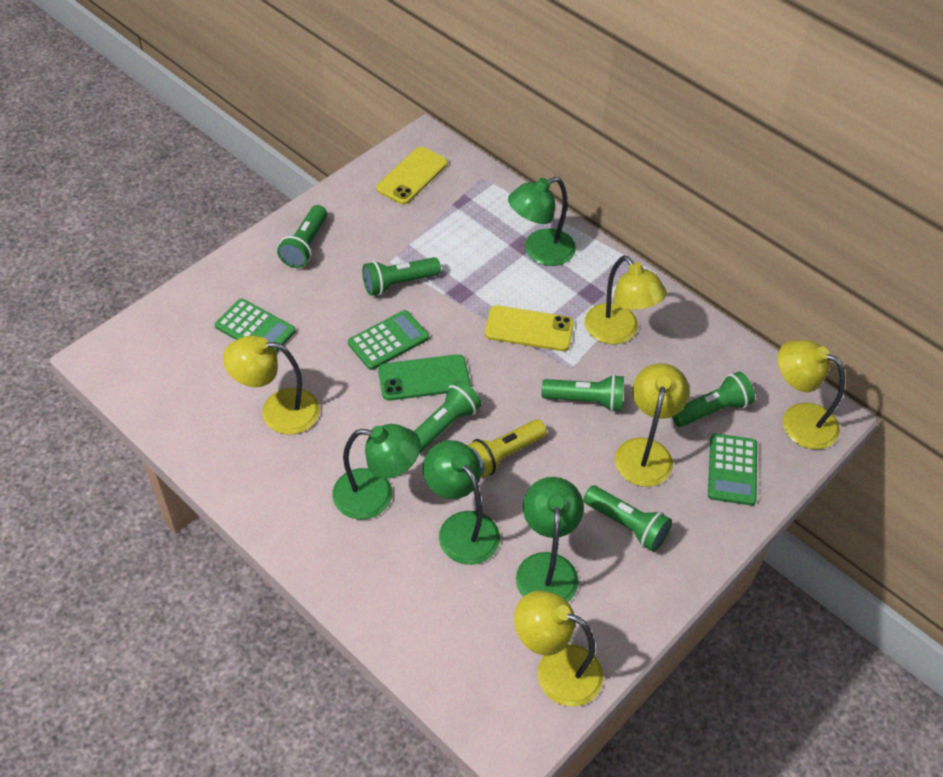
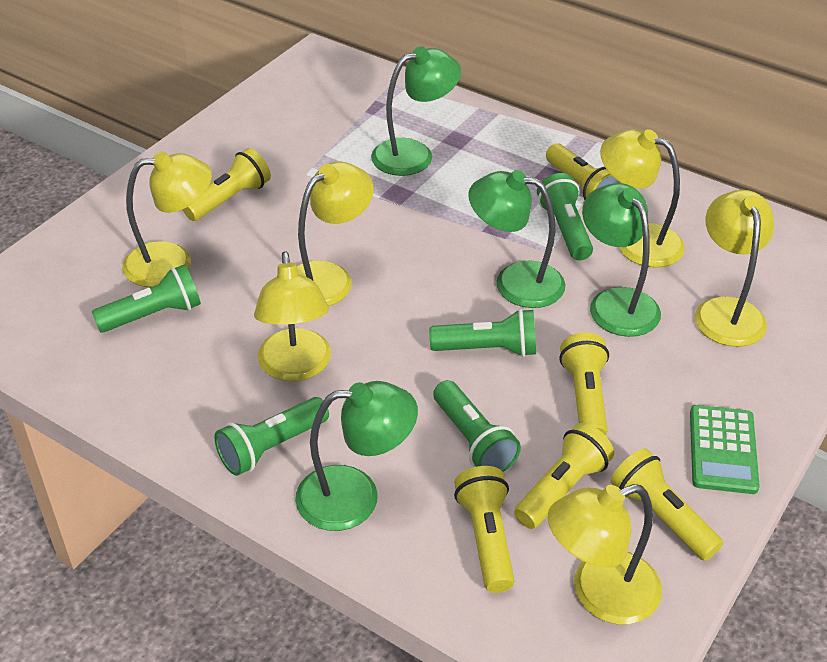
green calculator: 3 -> 1
green flashlight: 6 -> 5
green phone: 1 -> 0
yellow flashlight: 1 -> 6
yellow lamp: 5 -> 6
yellow phone: 2 -> 0

